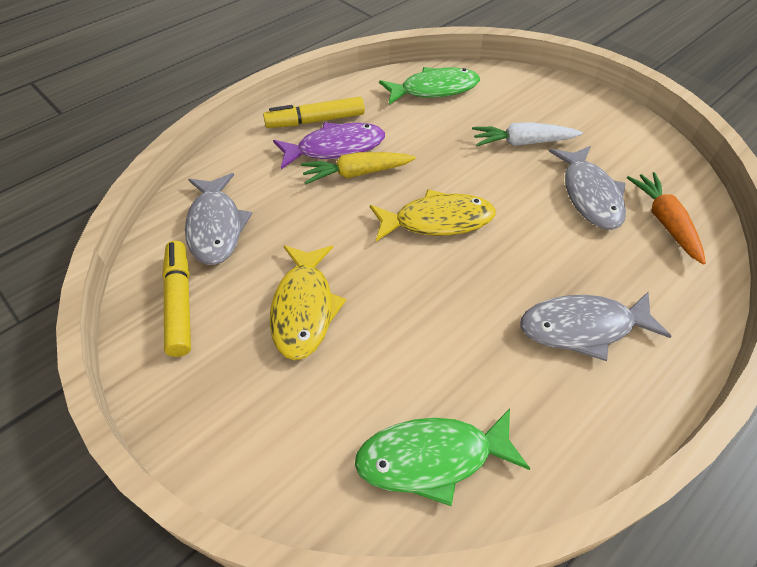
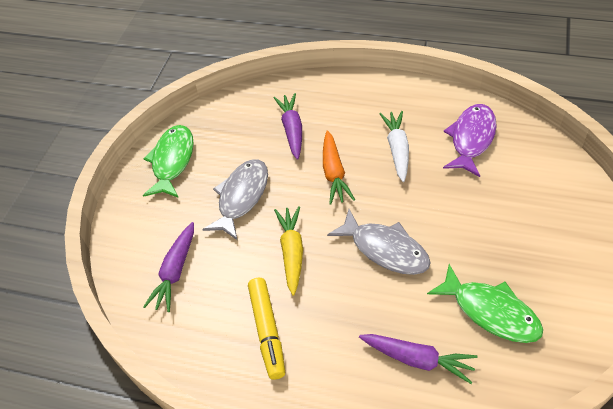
grey fish: 3 -> 2
purple carrot: 0 -> 3
yellow fish: 2 -> 0
yellow marker: 2 -> 1

